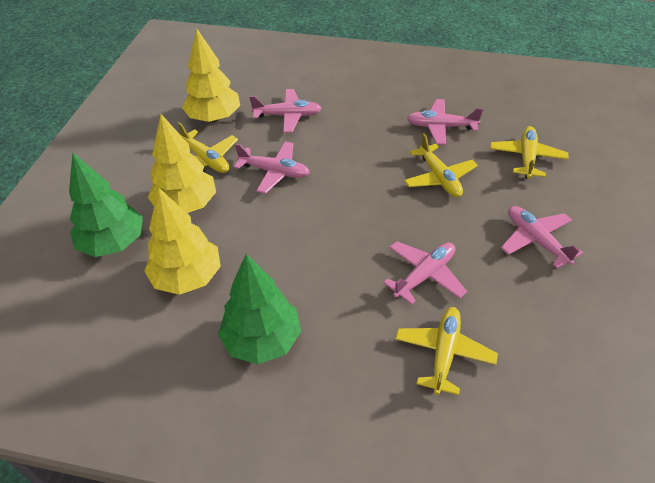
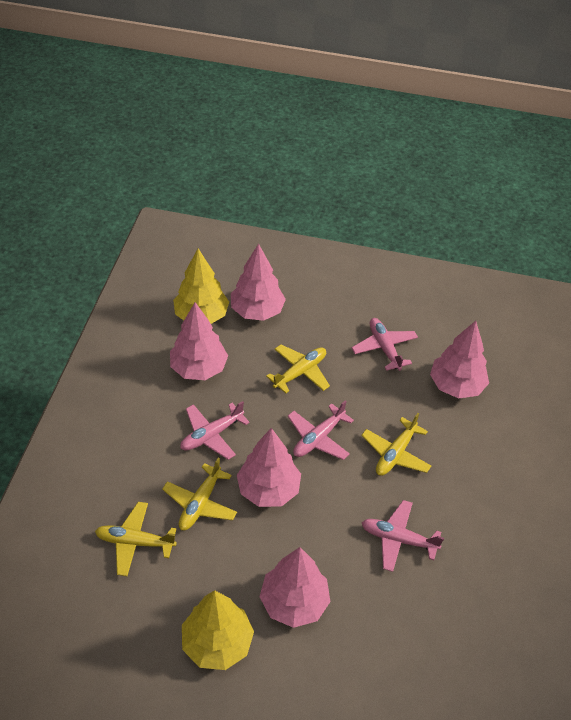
green tree: 2 -> 0
pink plane: 5 -> 4
pink tree: 0 -> 5
yellow tree: 3 -> 2

